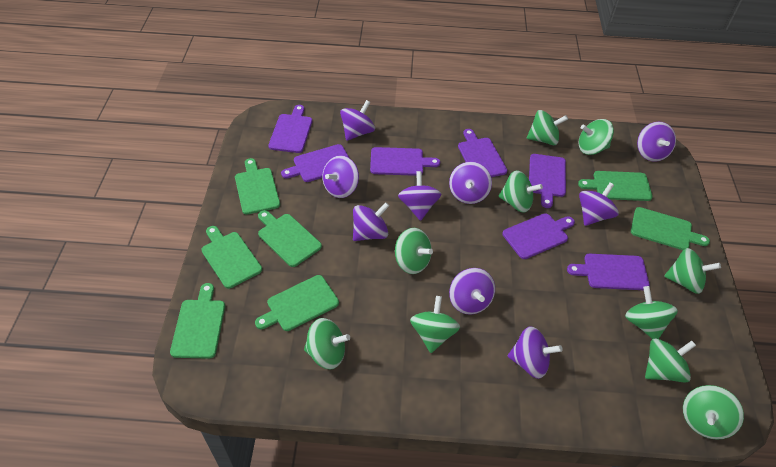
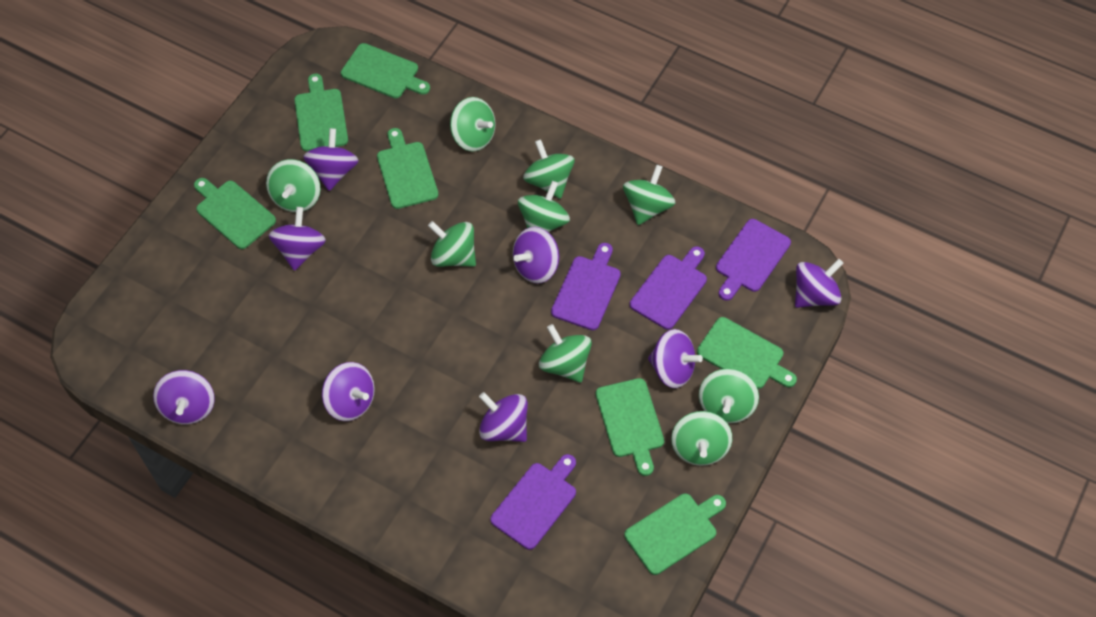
green spinning top: 10 -> 9
purple cutting board: 7 -> 4
purple spinning top: 9 -> 8

